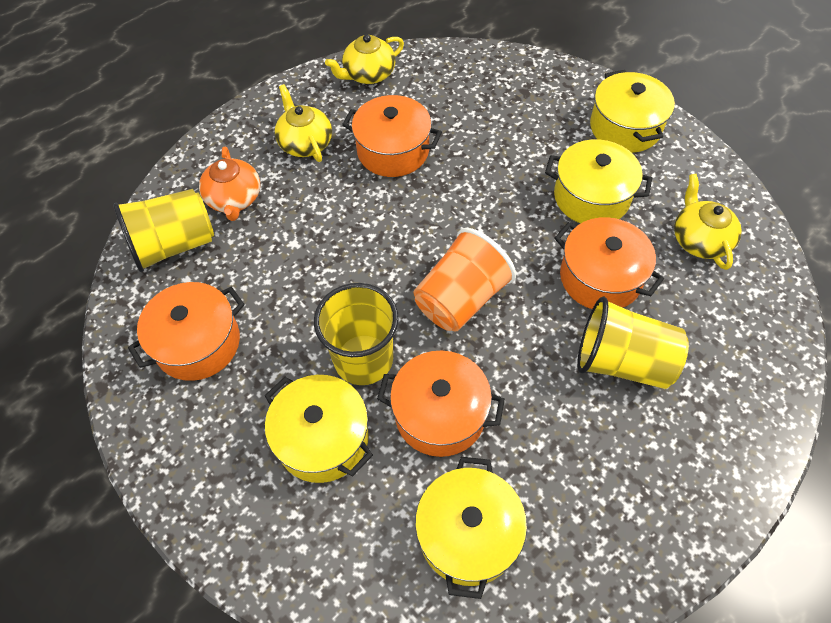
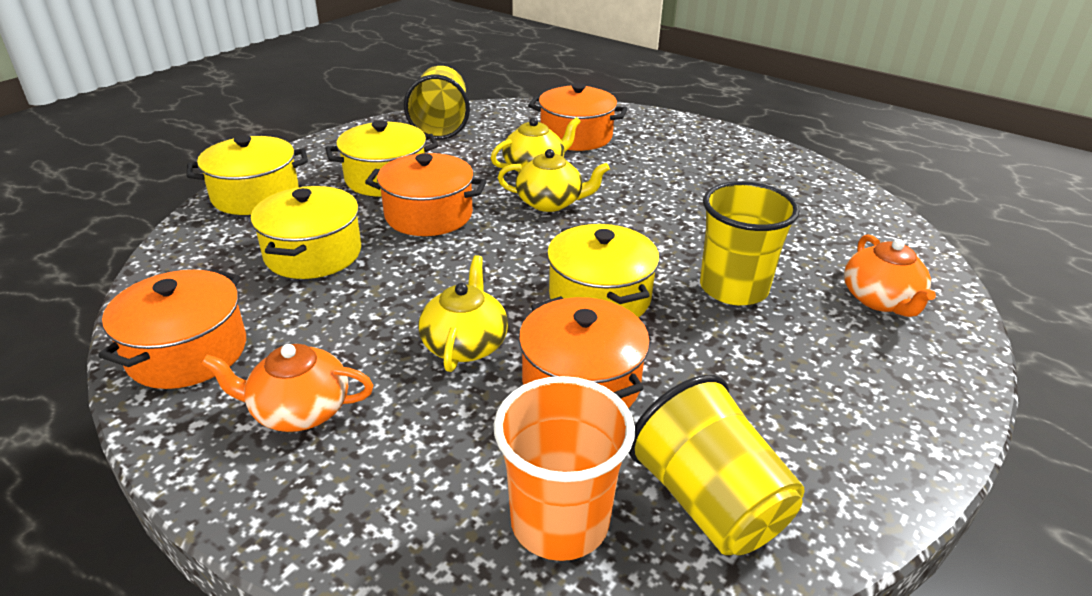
orange teapot: 1 -> 2

